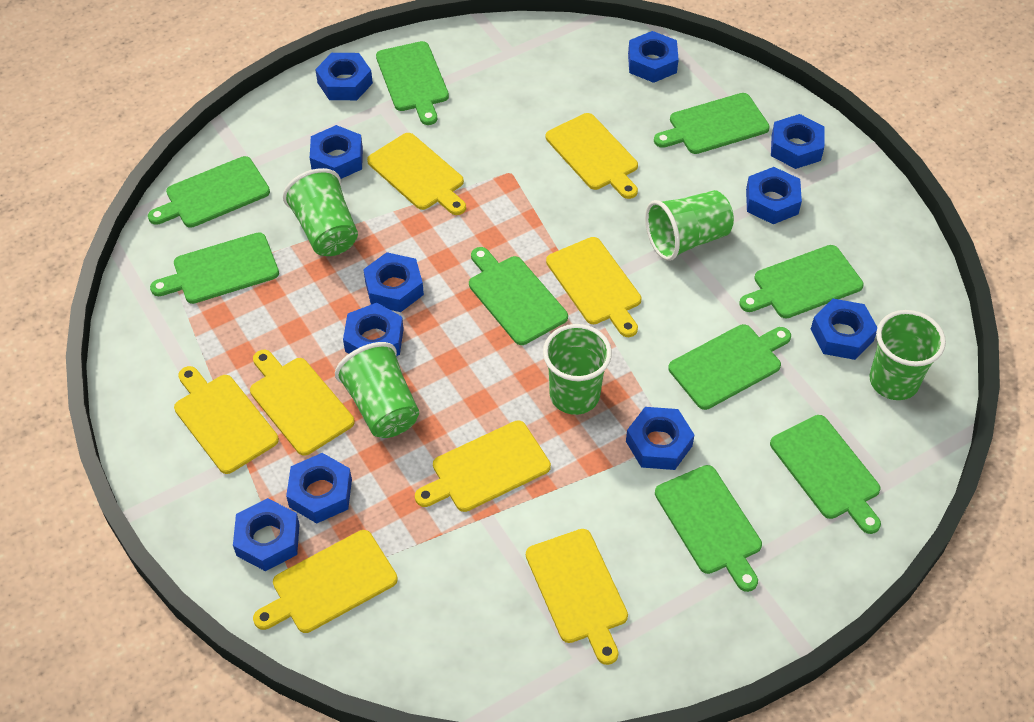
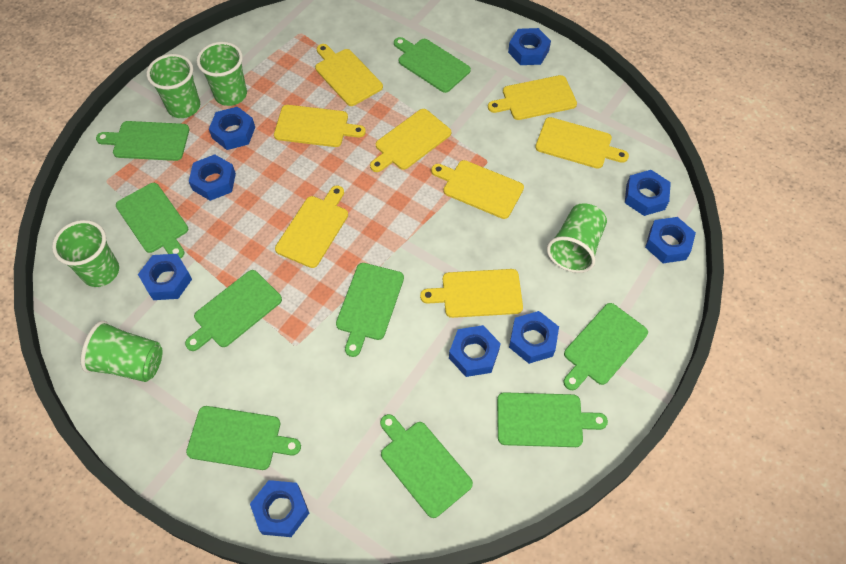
blue nut: 11 -> 9

